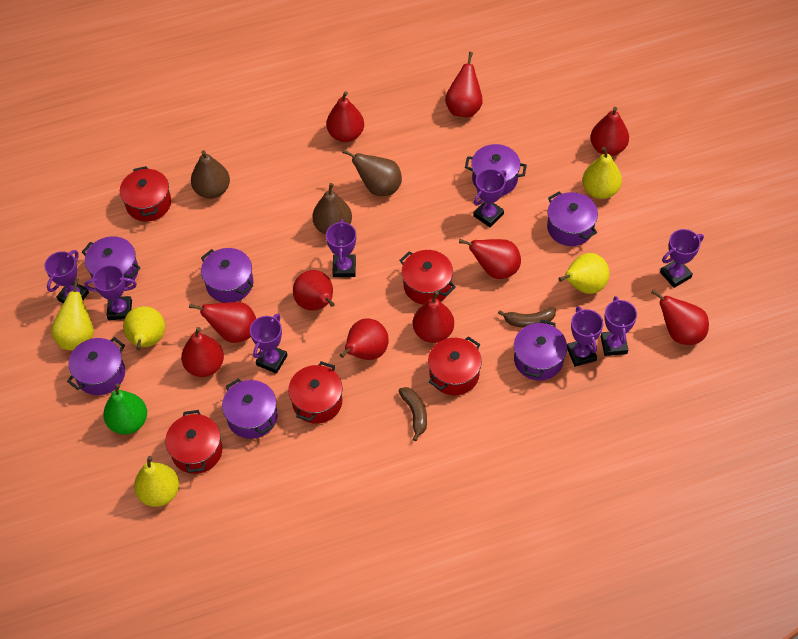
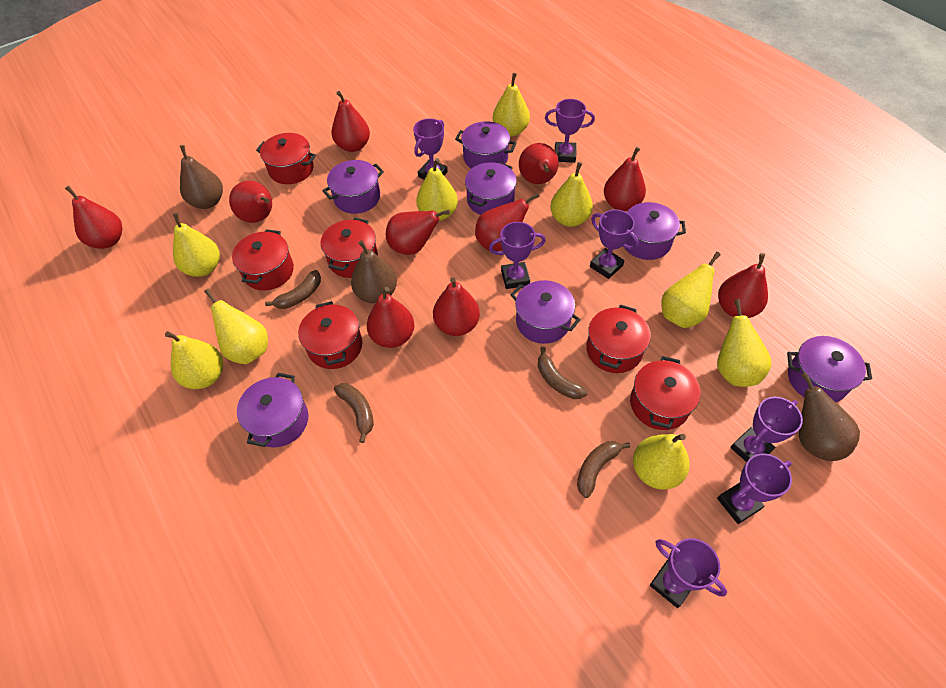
brown banana: 2 -> 4
green pear: 1 -> 0
purple trophy: 8 -> 7
red pot: 5 -> 6
yellow pear: 5 -> 9

